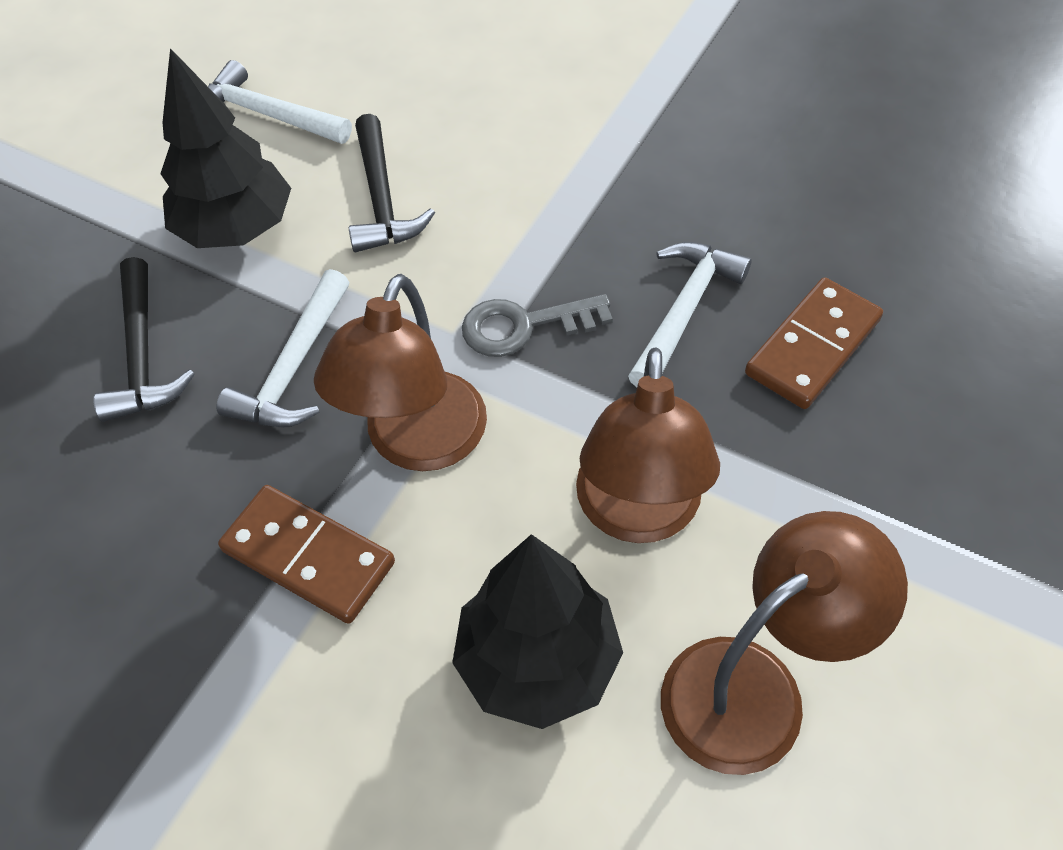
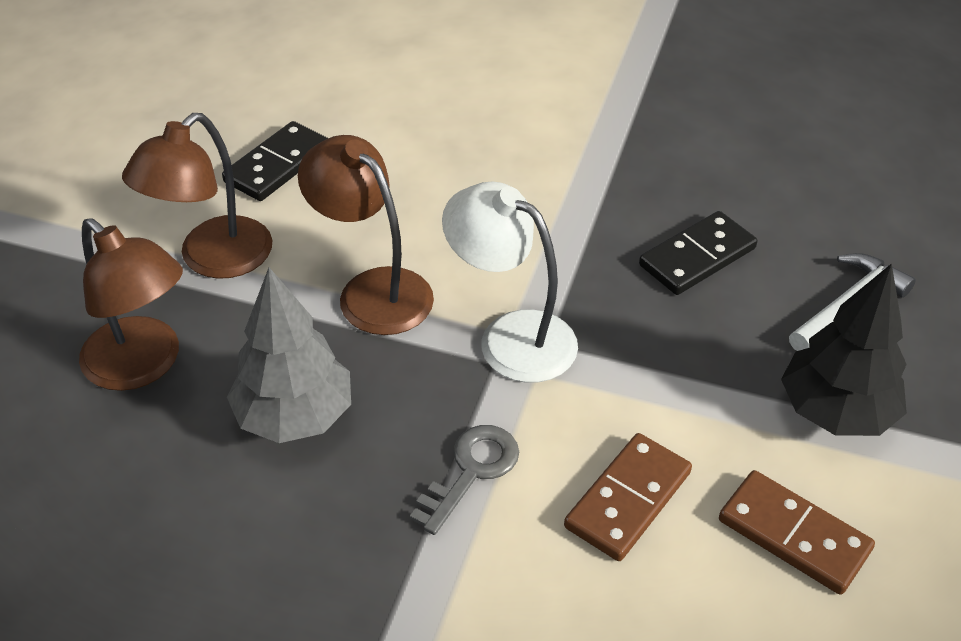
black domino: 0 -> 2
black hammer: 2 -> 0
black tree: 2 -> 1
grey tree: 0 -> 1
white hammer: 3 -> 1
white lamp: 0 -> 1

